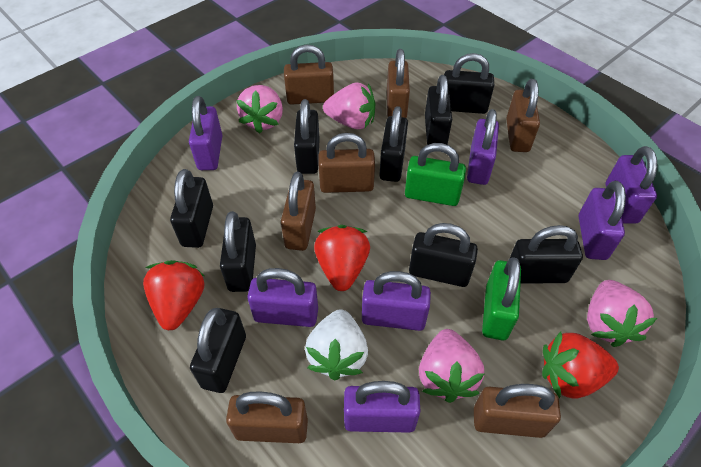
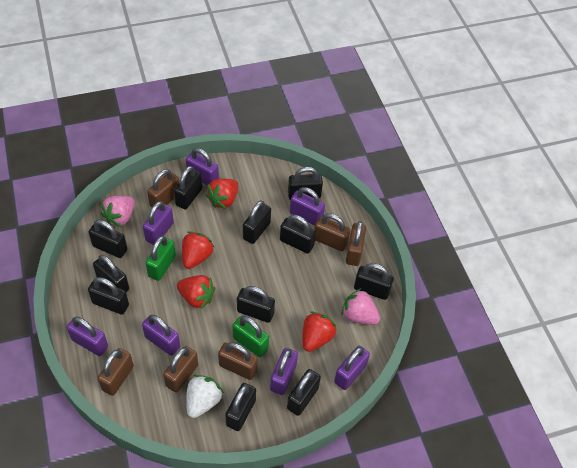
black padlock: 9 -> 11
brown padlock: 7 -> 6
pink strawberry: 4 -> 2
red strawberry: 3 -> 4

